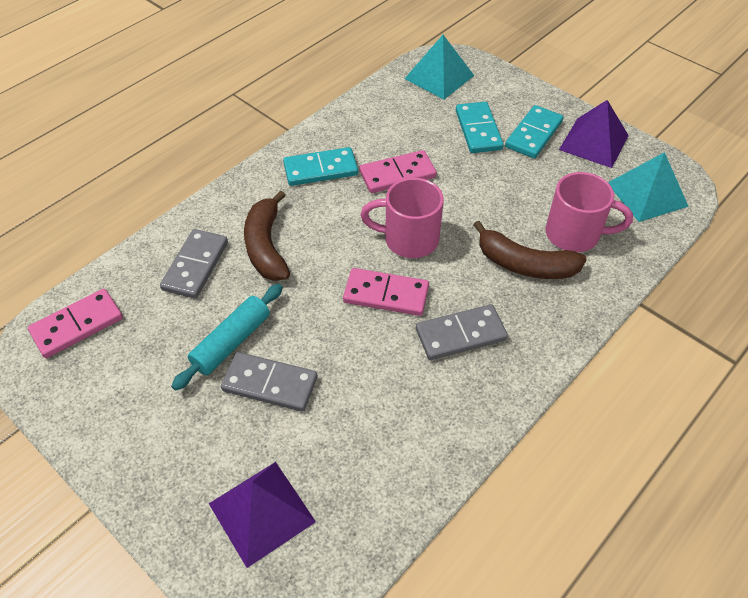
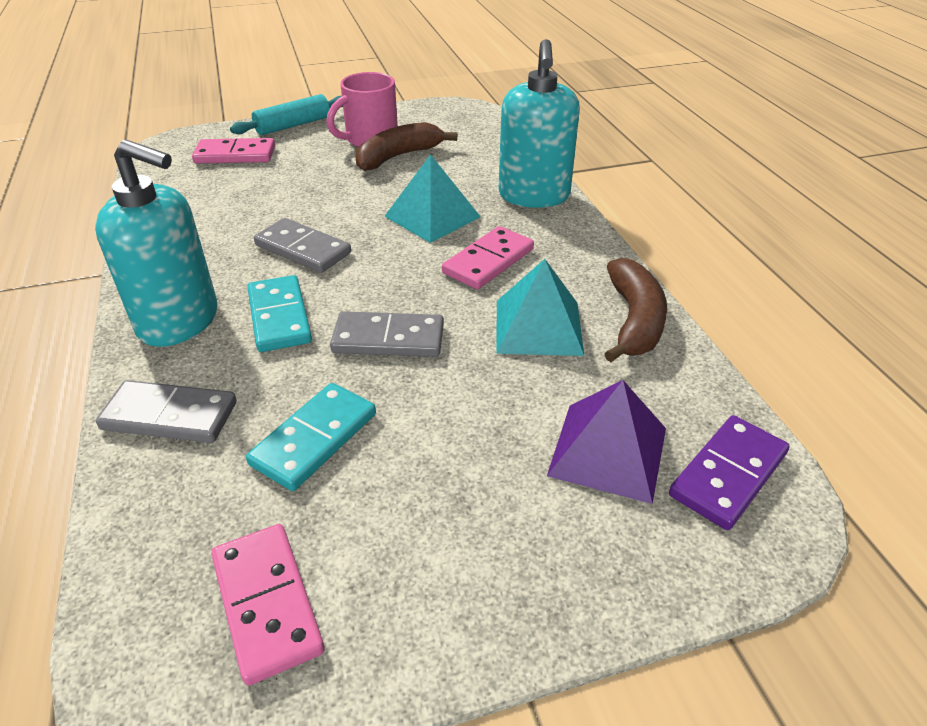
pink mug: 2 -> 1
purple domino: 0 -> 1
purple pyramid: 2 -> 1
turquoise domino: 3 -> 2
turquoise soap dispenser: 0 -> 2

